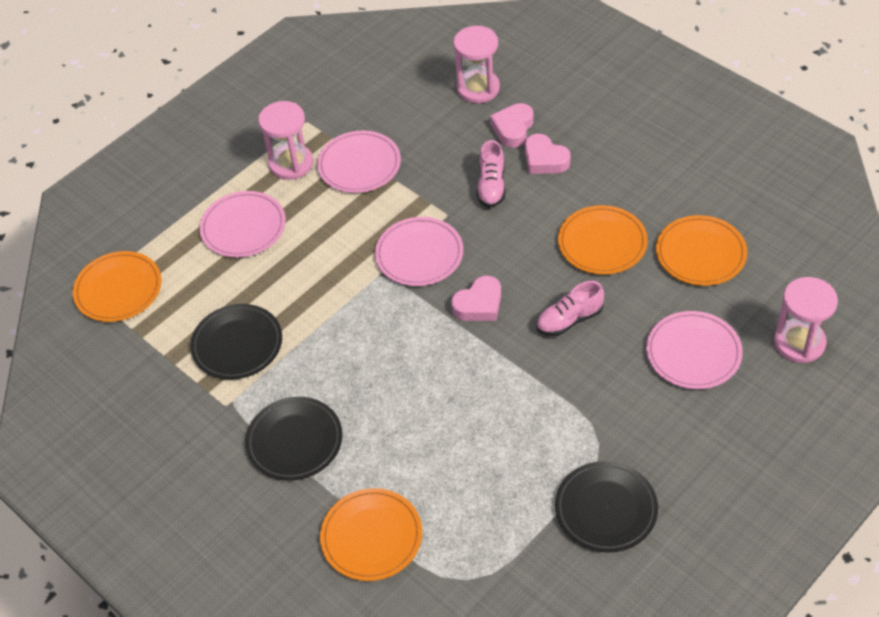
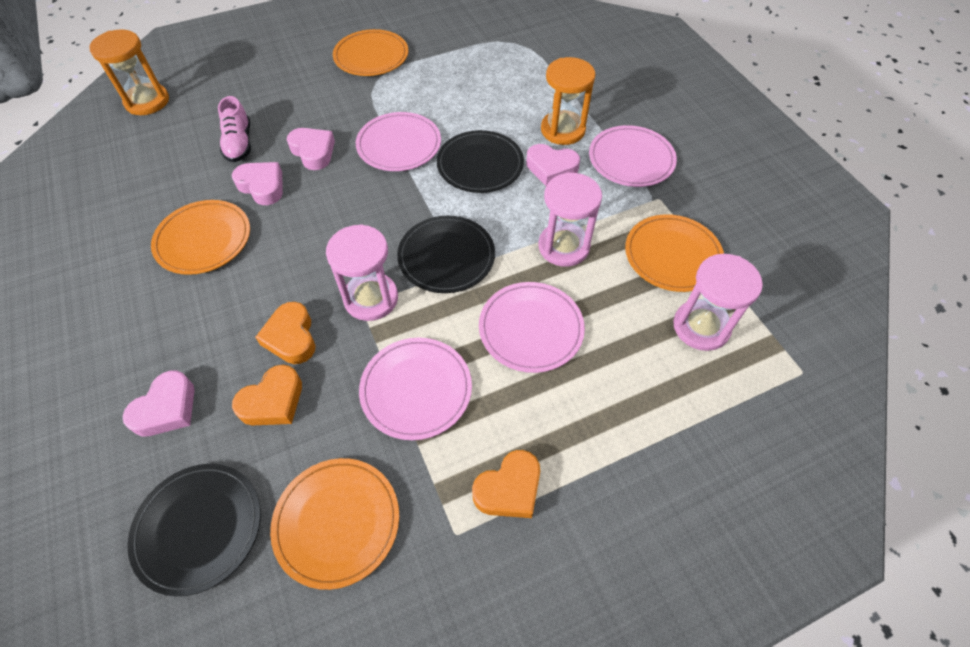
orange heart: 0 -> 3
orange hourglass: 0 -> 2
pink heart: 3 -> 4
pink shoe: 2 -> 1

